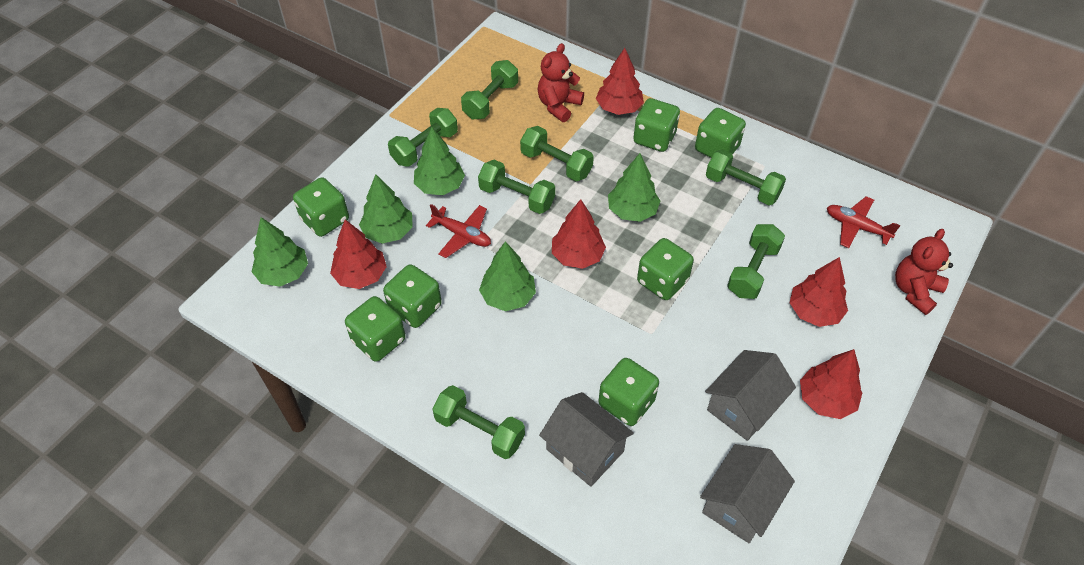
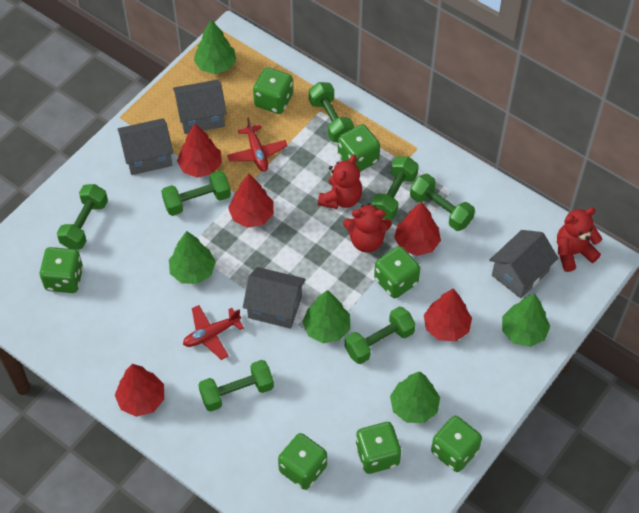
grey house: 3 -> 4
red teddy bear: 2 -> 3

